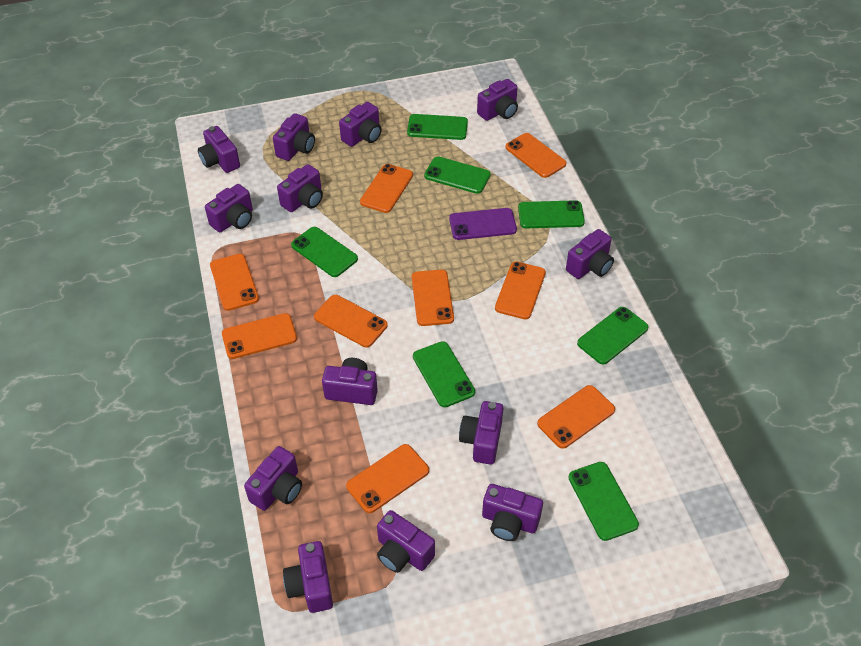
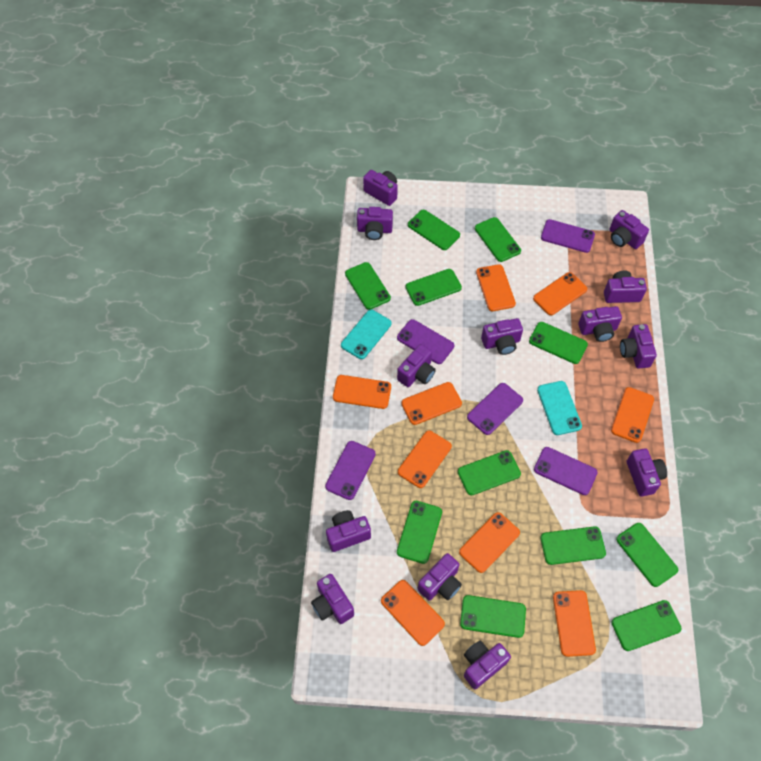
green phone: 7 -> 11
purple phone: 1 -> 5
turquoise phone: 0 -> 2

